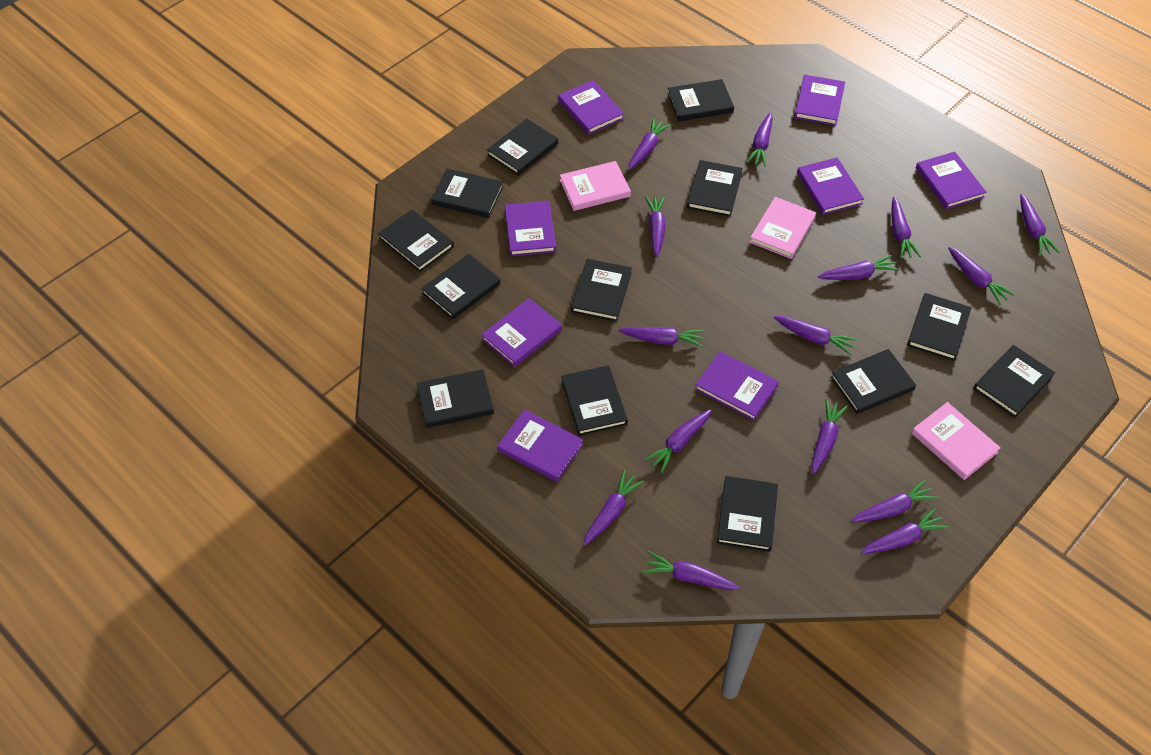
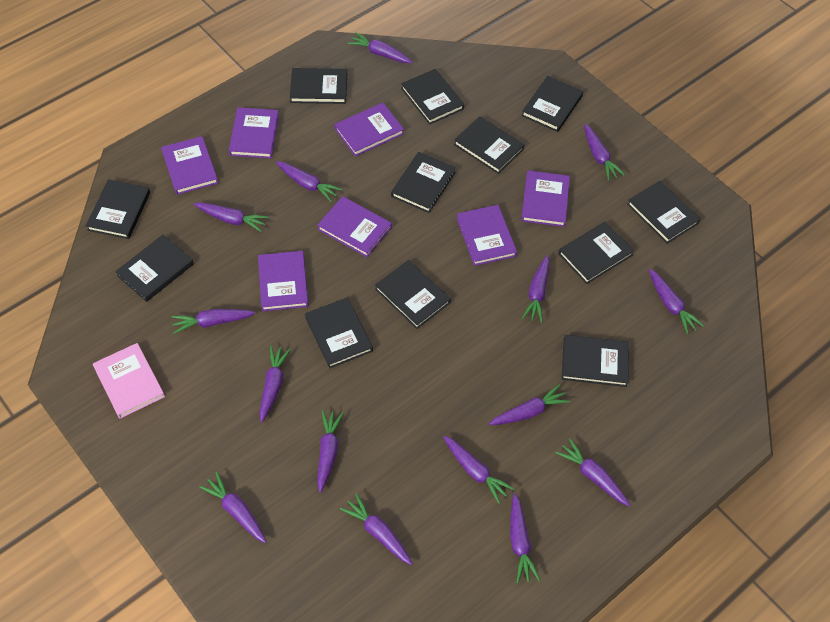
black book: 13 -> 12
pink book: 3 -> 1
purple book: 8 -> 7

